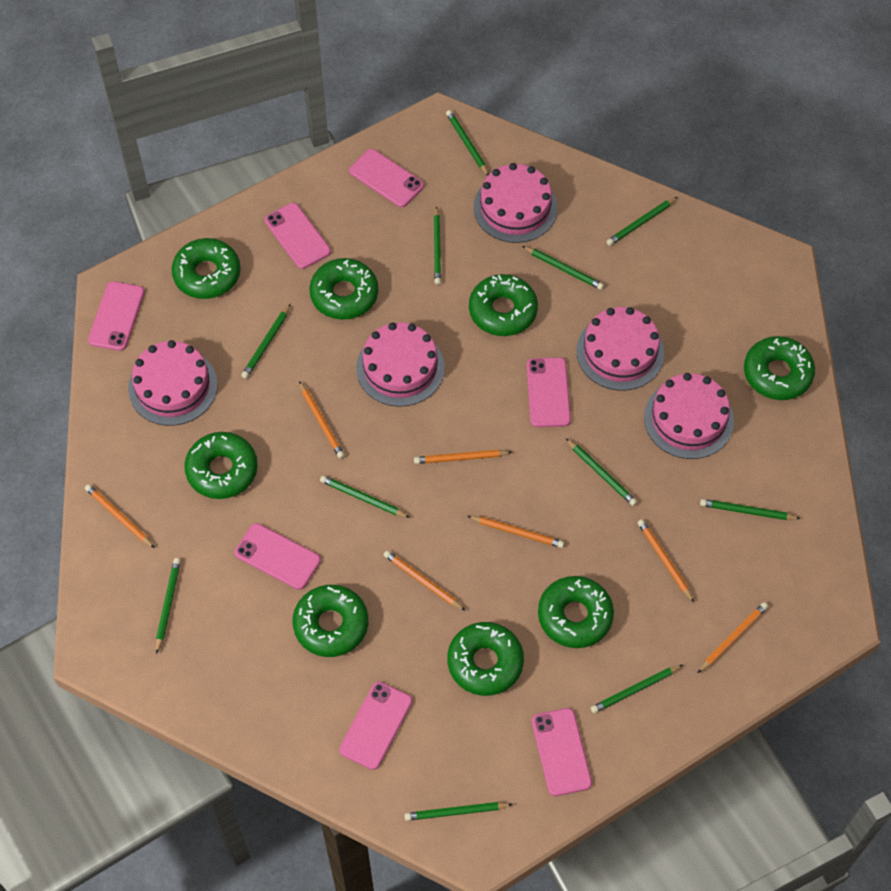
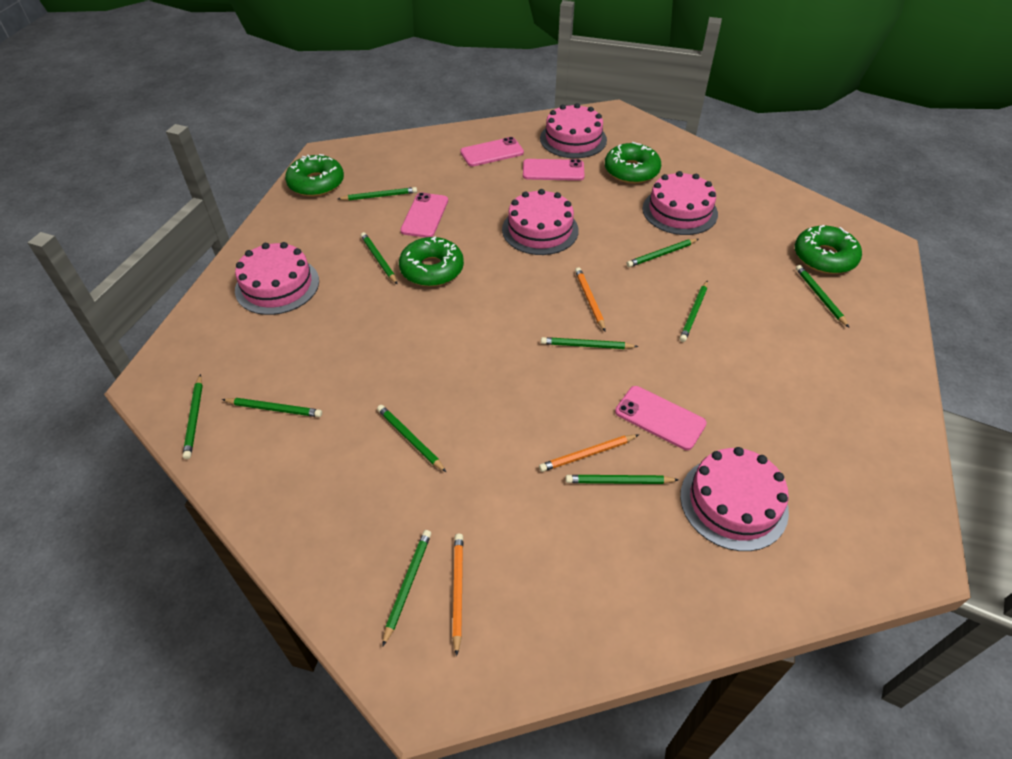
green donut: 8 -> 4
orange pencil: 7 -> 3
pink phone: 7 -> 4

